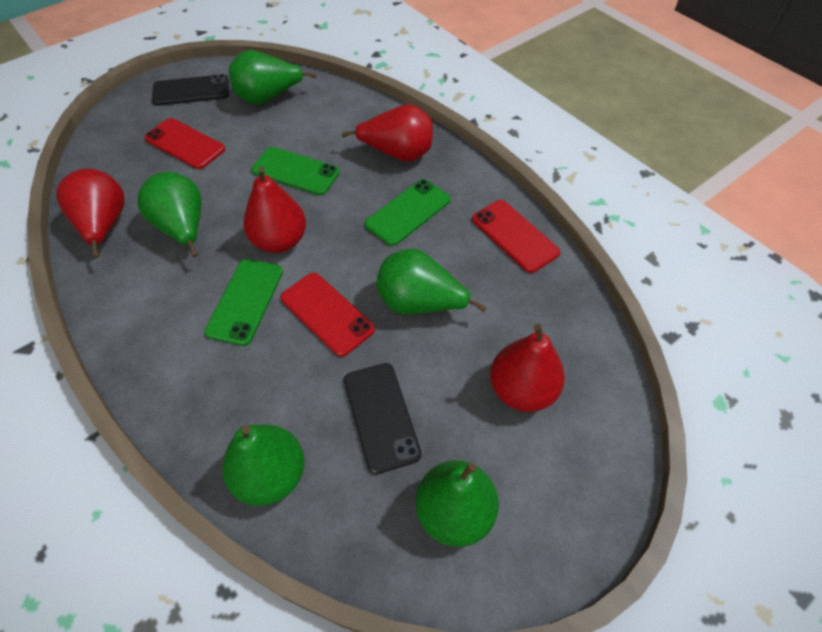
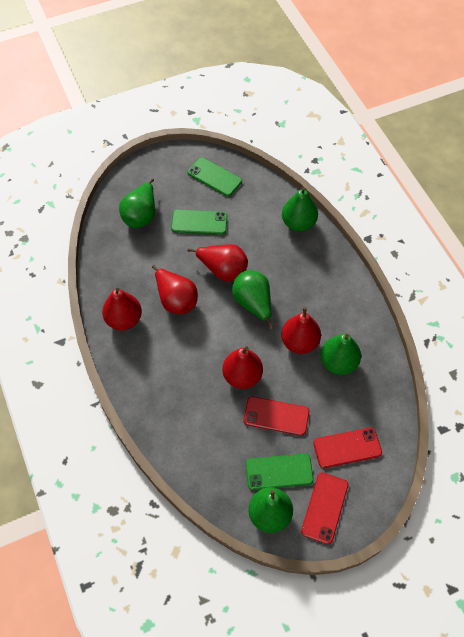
black phone: 2 -> 0
red pear: 4 -> 5

